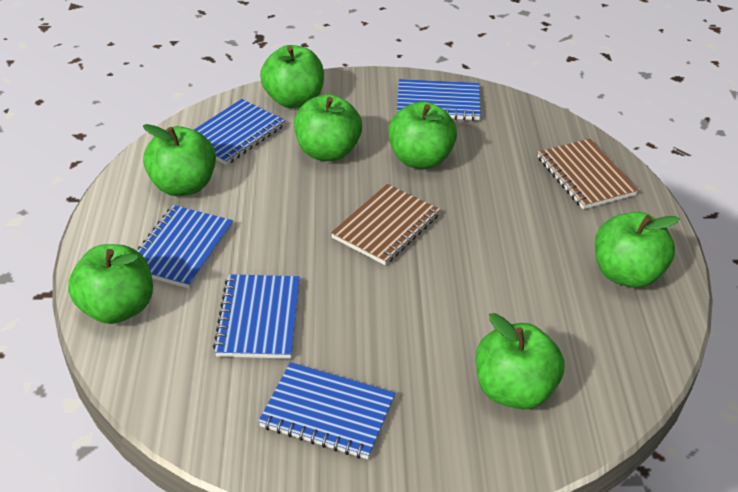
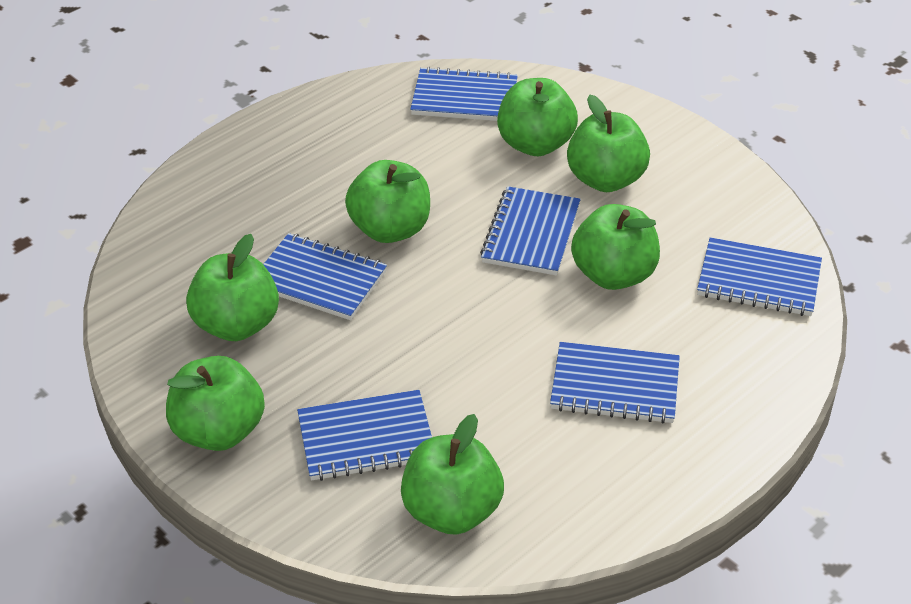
blue notebook: 5 -> 6
brown notebook: 2 -> 0

